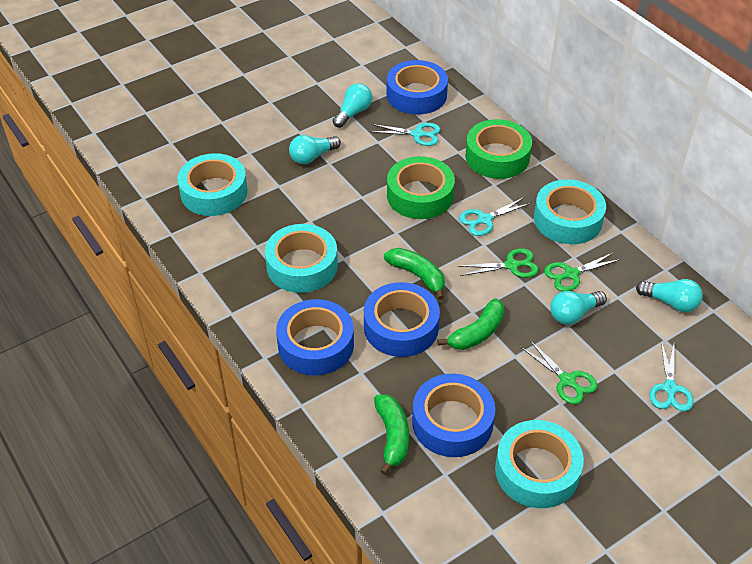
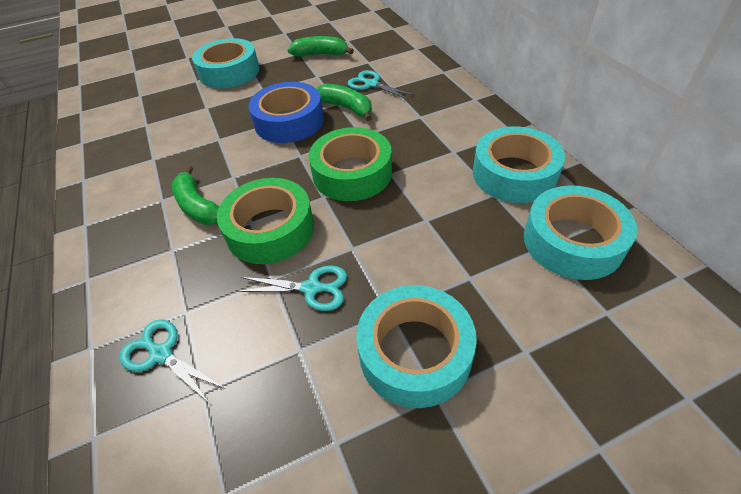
blue tape: 4 -> 1
green scissors: 3 -> 0
turquoise light bulb: 4 -> 0

